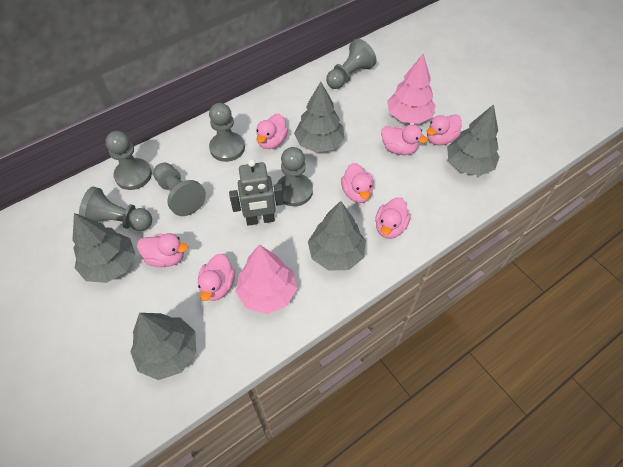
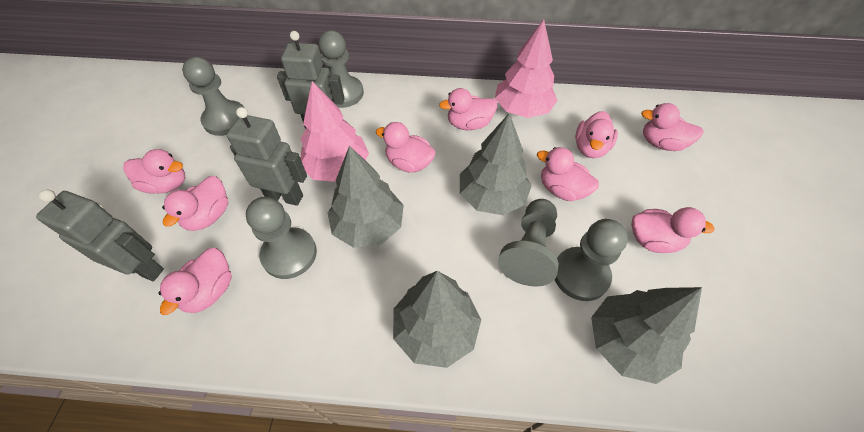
grey pawn: 6 -> 5
grey robot: 1 -> 3
grey tree: 5 -> 4
pink duck: 7 -> 9

